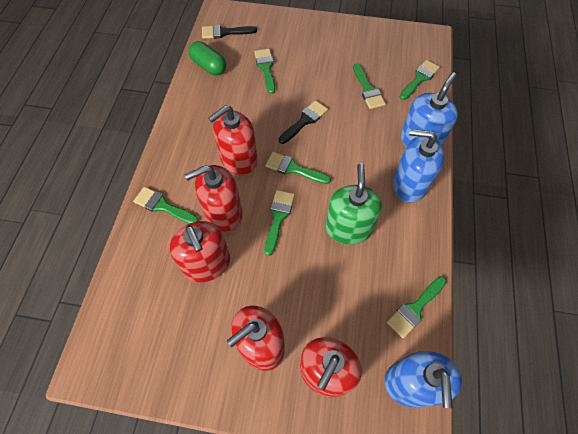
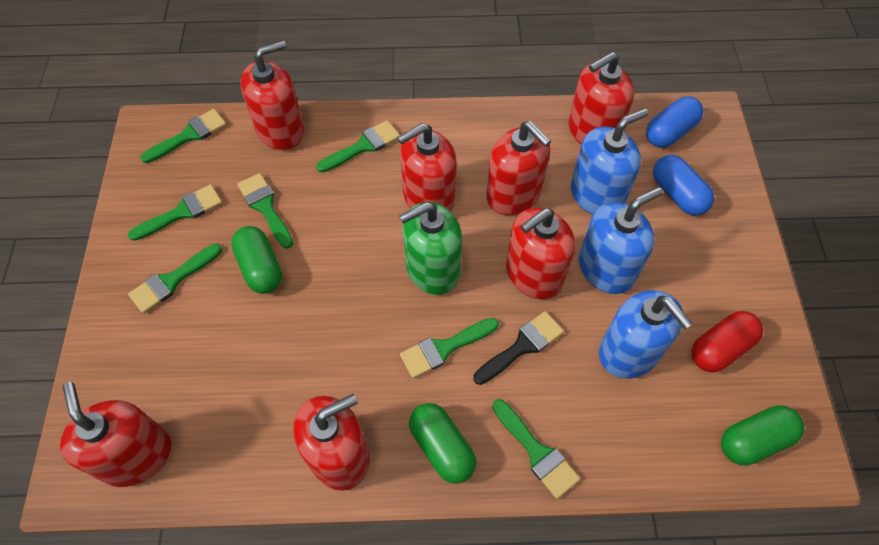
black brush: 2 -> 1
blue capsule: 0 -> 2
green capsule: 1 -> 3
red capsule: 0 -> 1
red soap dispenser: 5 -> 7

